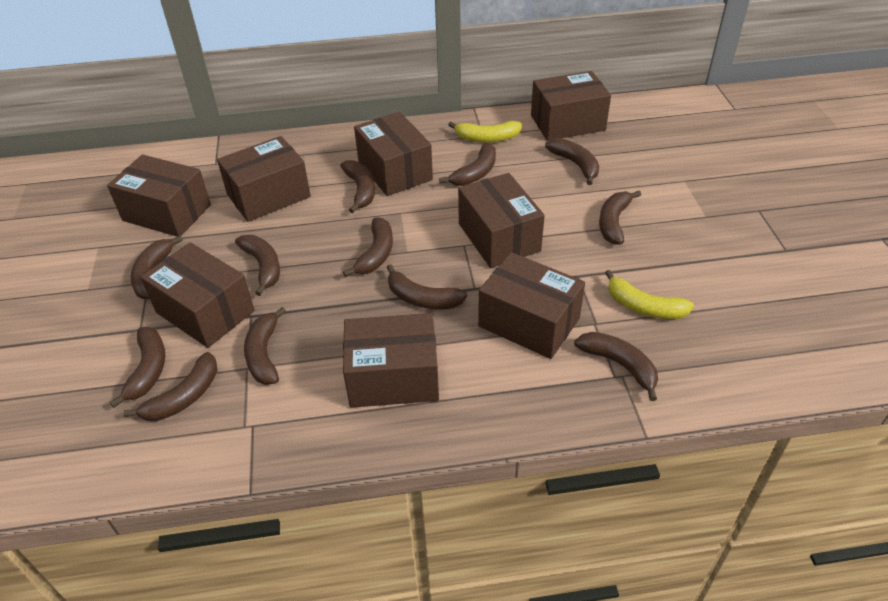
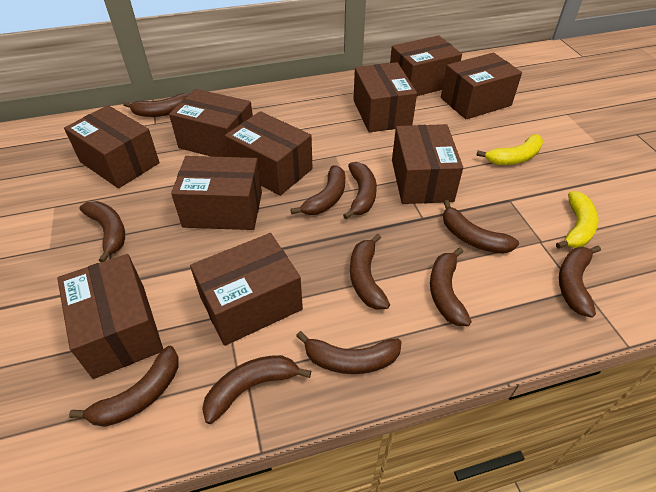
brown banana: 12 -> 11
brown box: 8 -> 10

